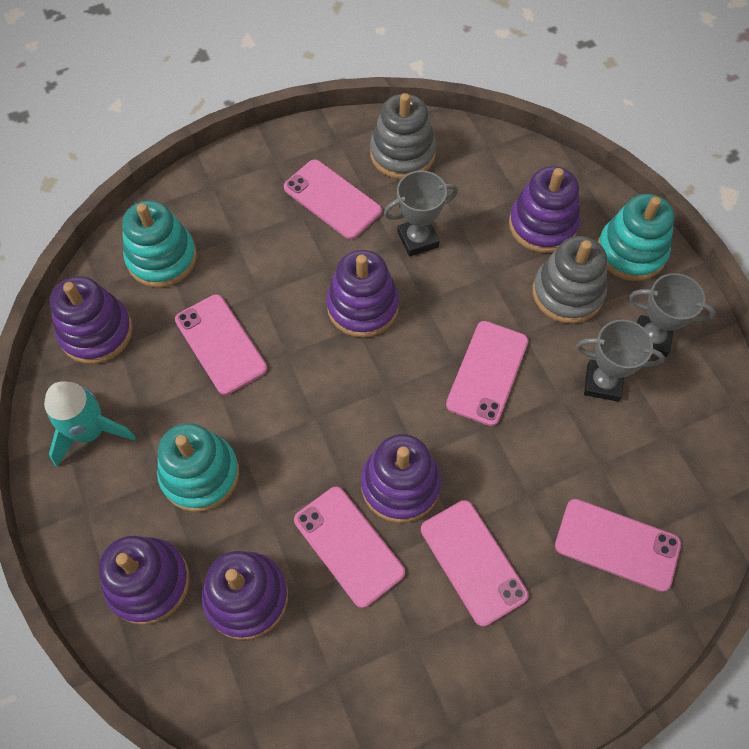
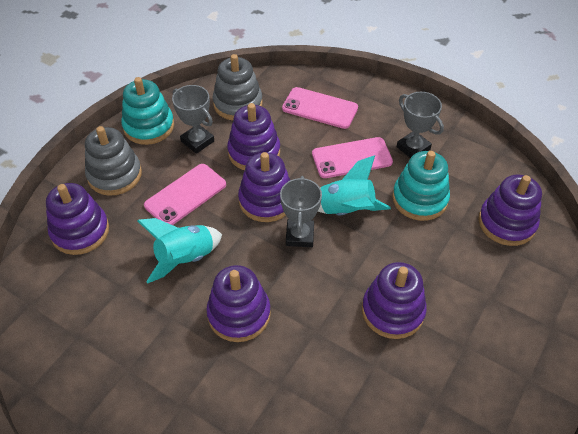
pink phone: 6 -> 3
turquoise rocket: 1 -> 2
turquoise stacking toy: 3 -> 2

